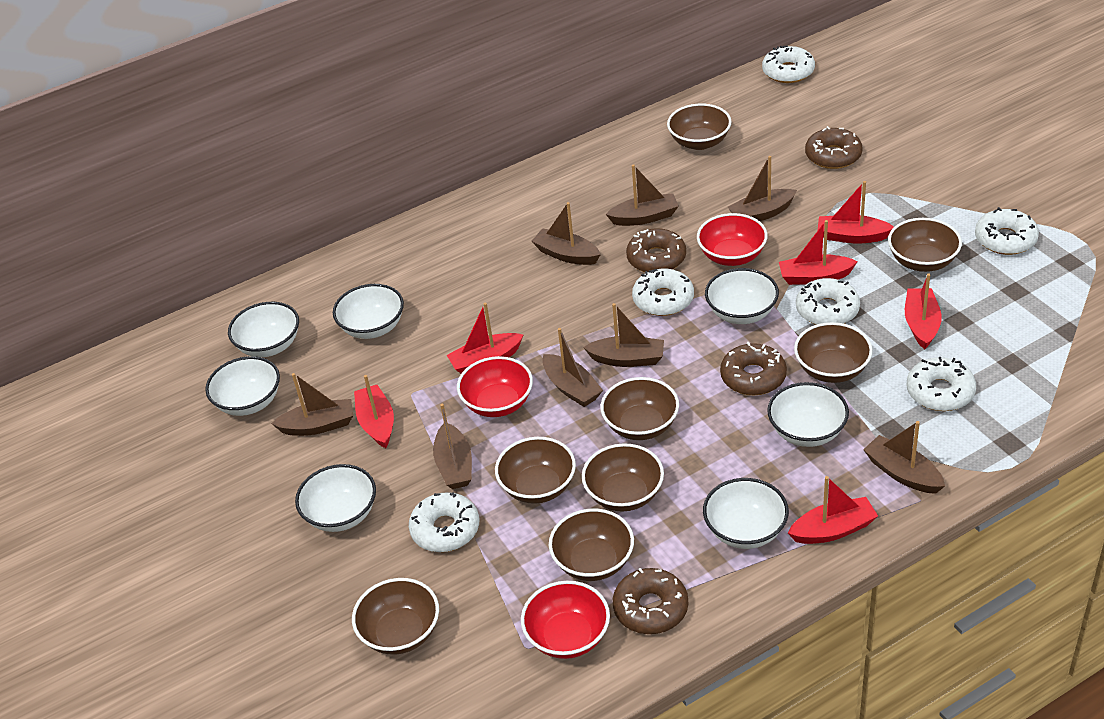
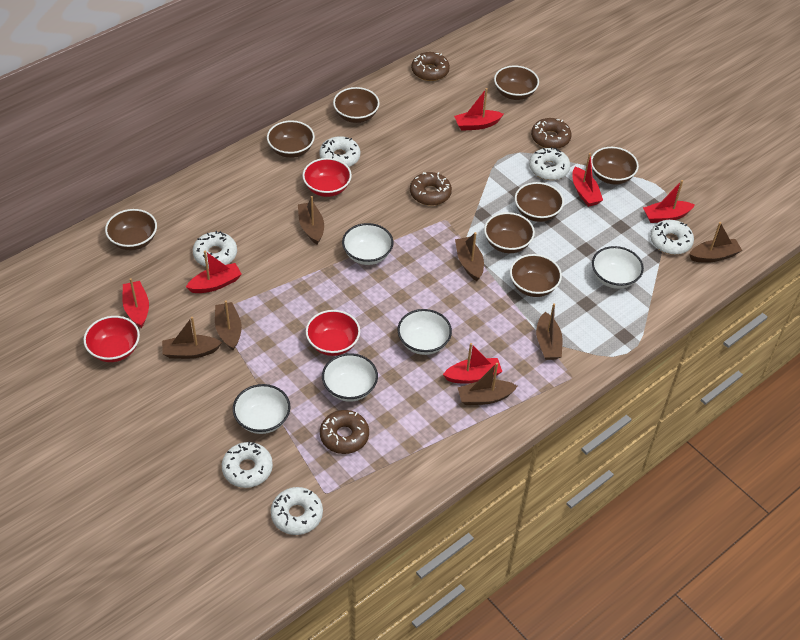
brown boat: 8 -> 7
white bowl: 7 -> 5

